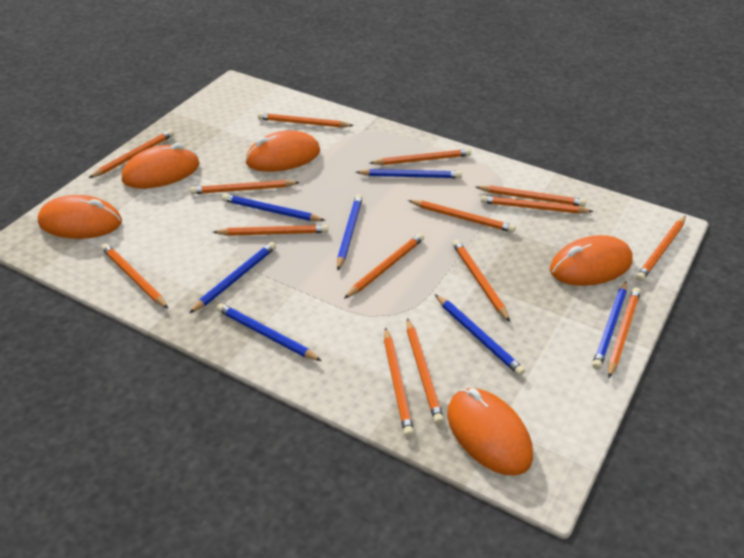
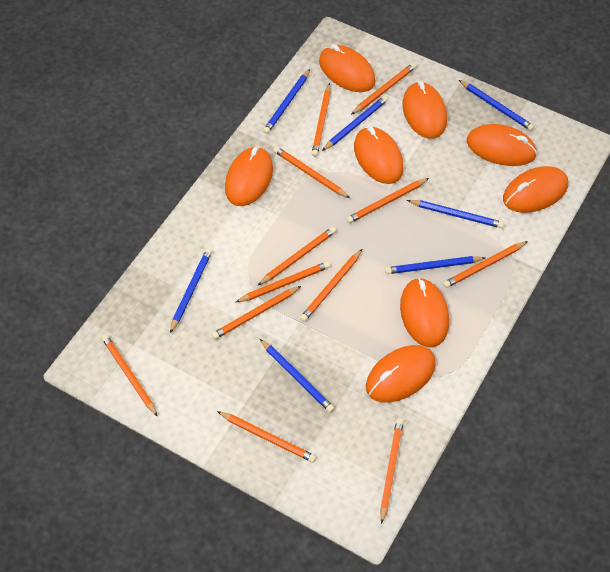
orange mouse: 5 -> 8
orange pencil: 15 -> 12

